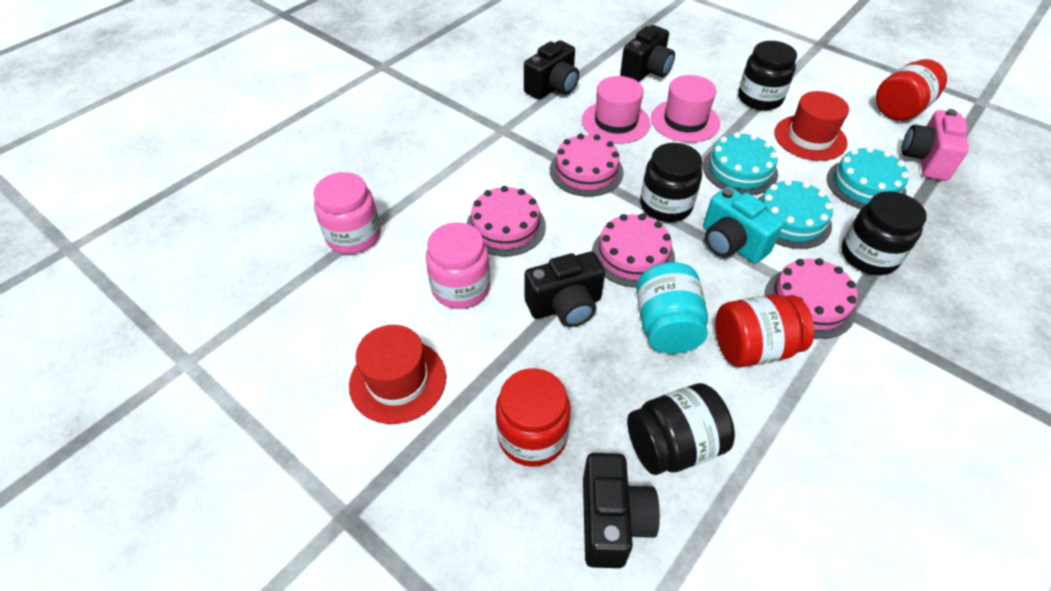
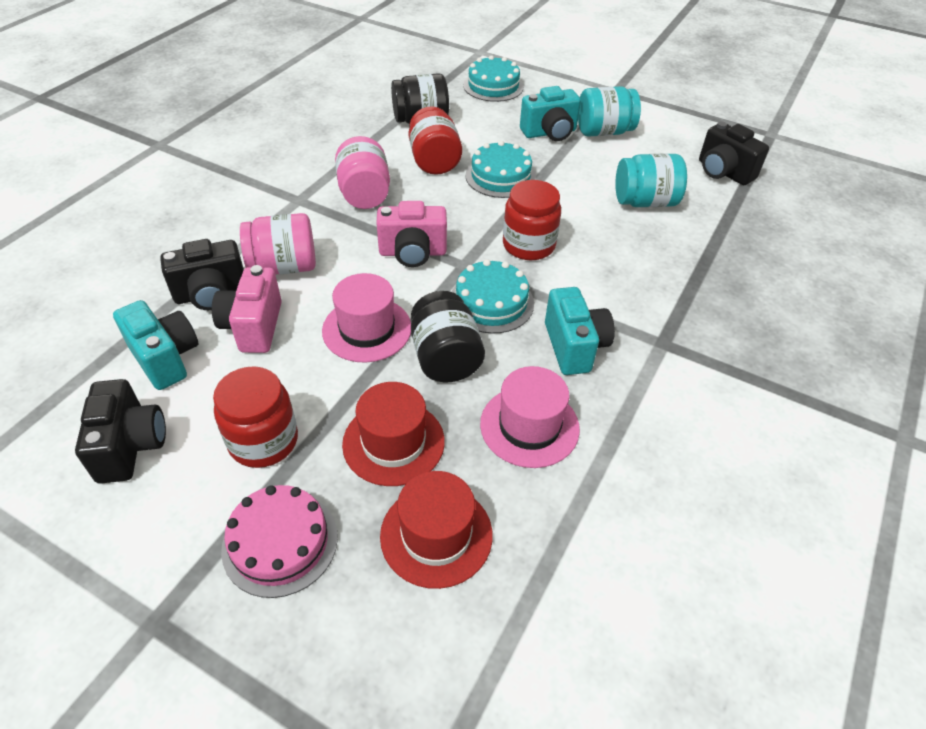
black camera: 4 -> 3
black jar: 4 -> 2
pink cake: 4 -> 1
pink camera: 1 -> 2
turquoise camera: 1 -> 3
turquoise jar: 1 -> 2

